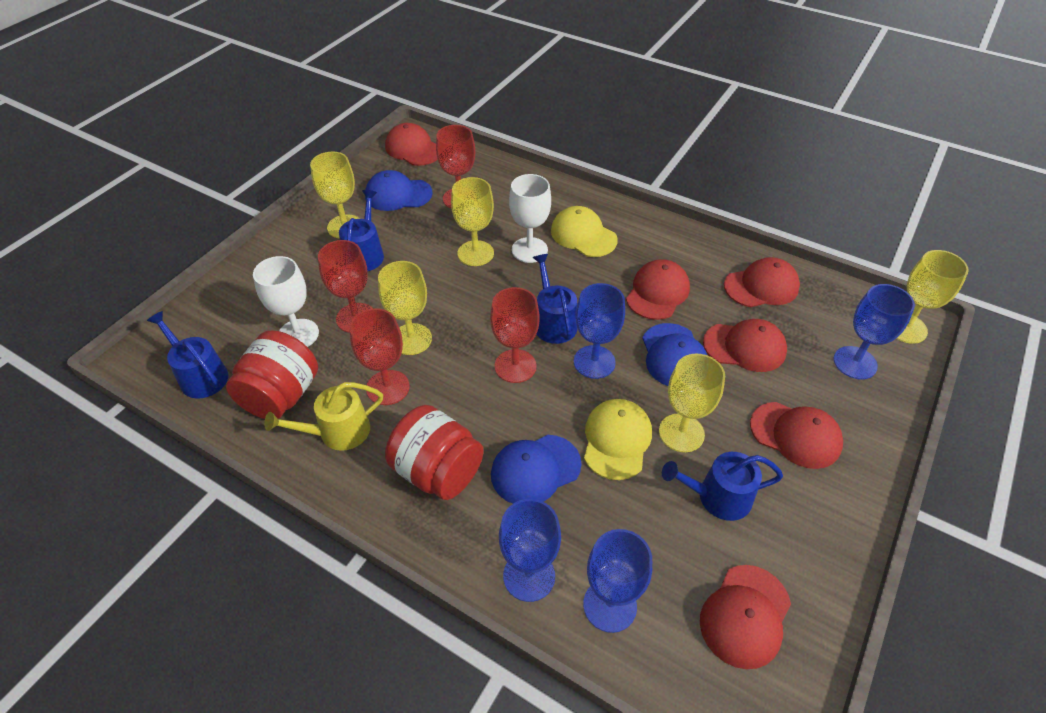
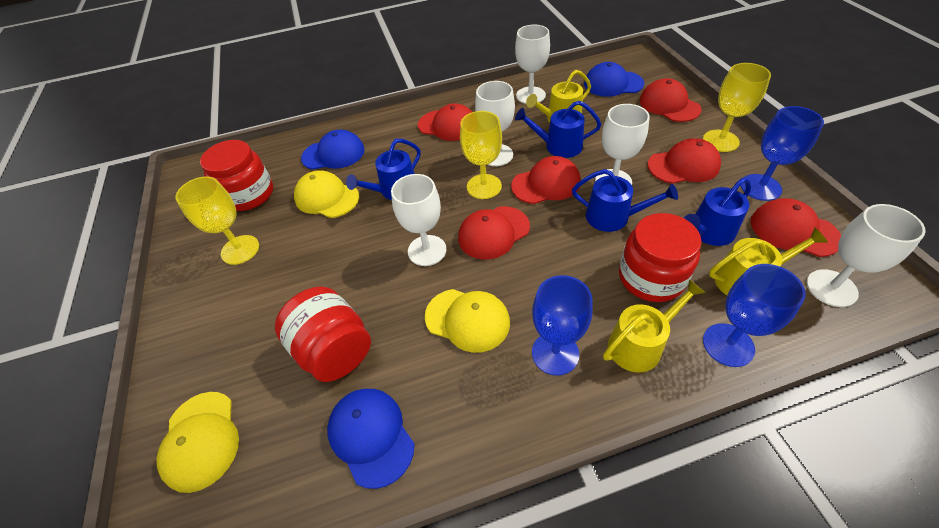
blue goblet: 4 -> 3
red goblet: 4 -> 0
red jar: 2 -> 3
white goblet: 2 -> 5
yellow cap: 2 -> 3
yellow goblet: 5 -> 3
yellow watering can: 1 -> 3

